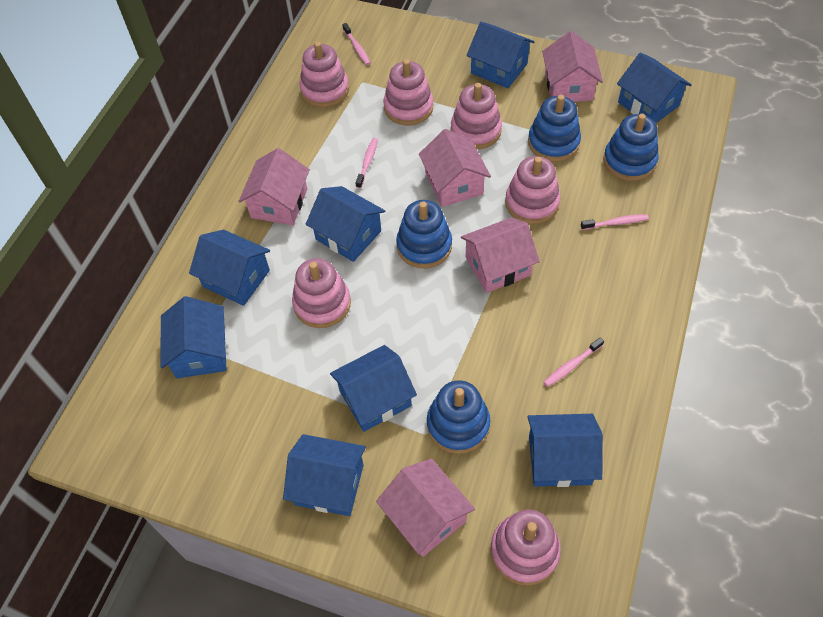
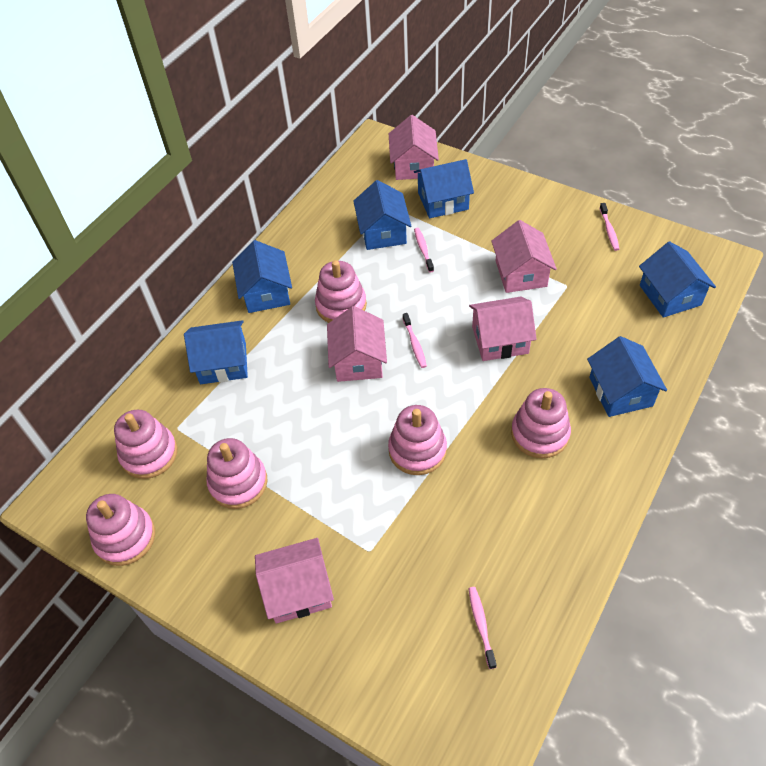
blue house: 8 -> 6
blue stacking toy: 4 -> 0

